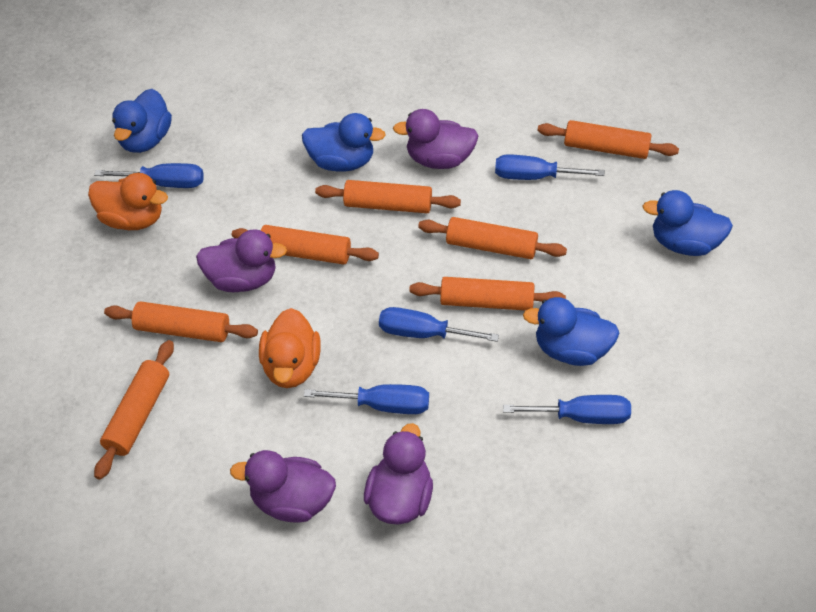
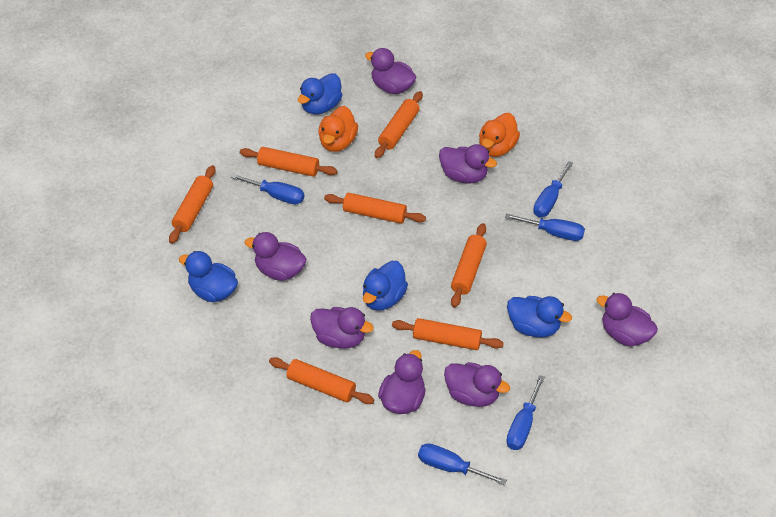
purple duck: 4 -> 7

